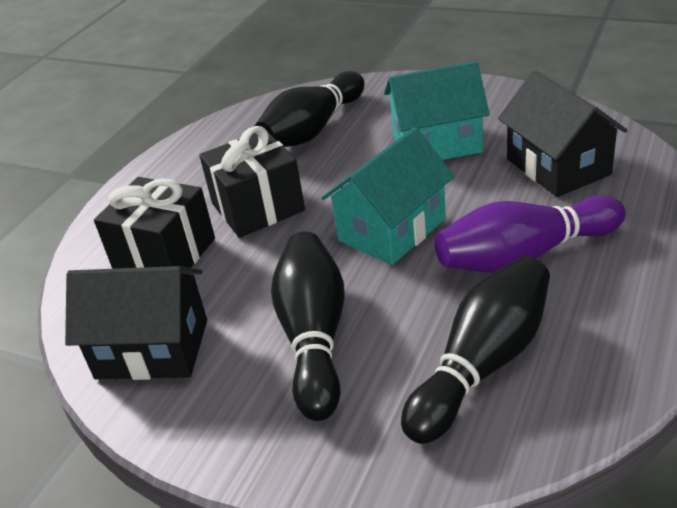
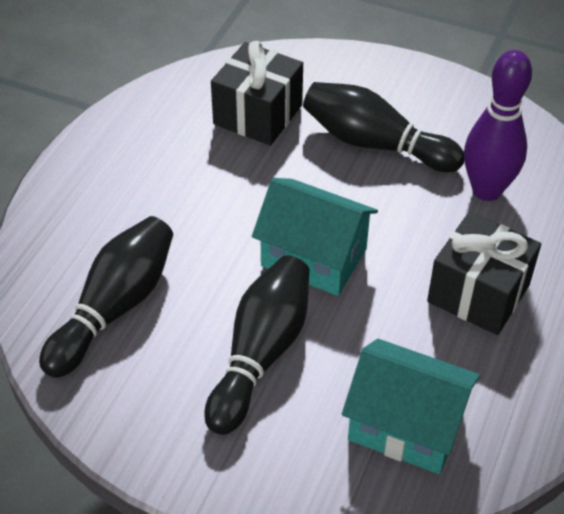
black house: 2 -> 0

